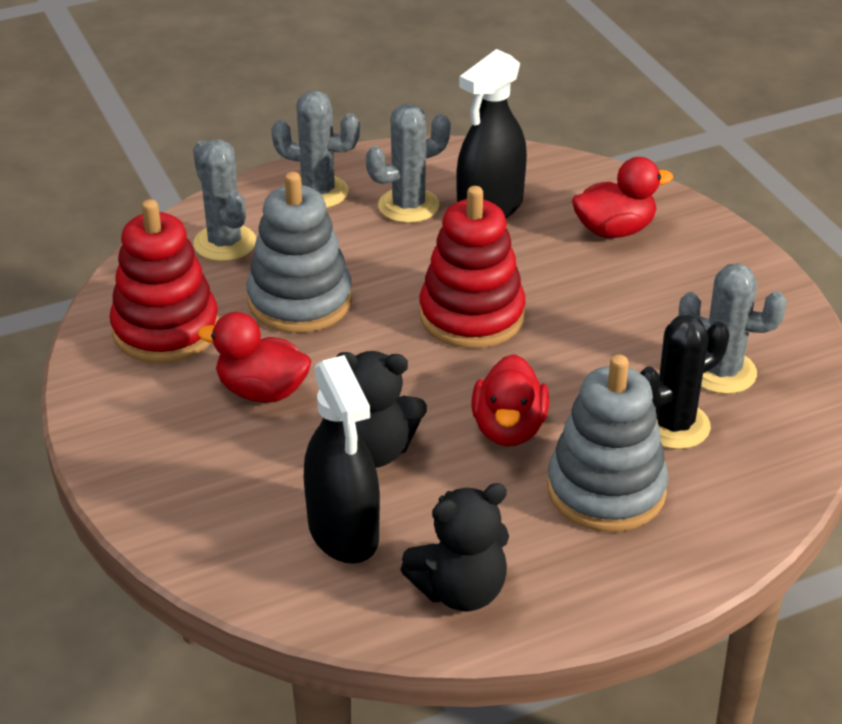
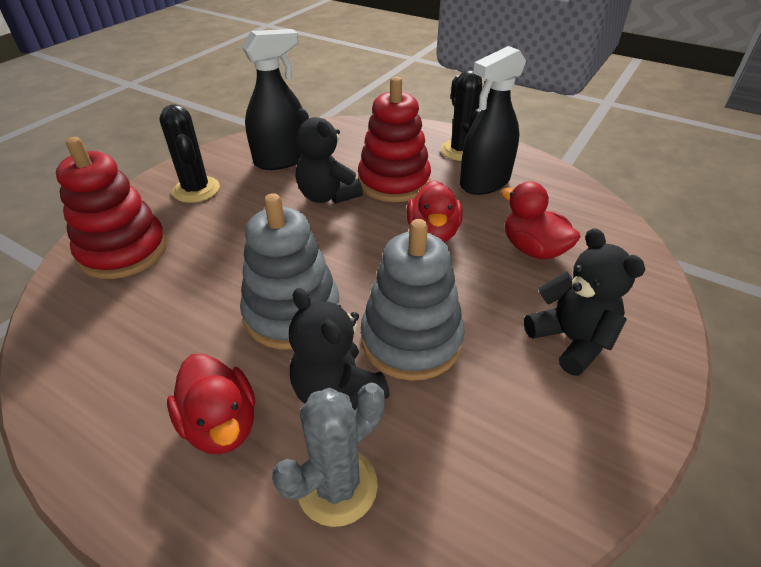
black cactus: 1 -> 2
black teddy bear: 2 -> 3
grey cactus: 4 -> 1

